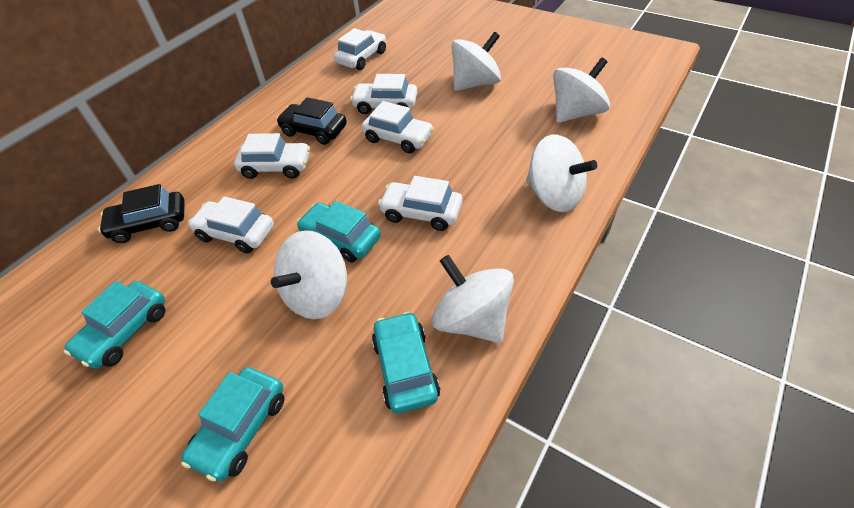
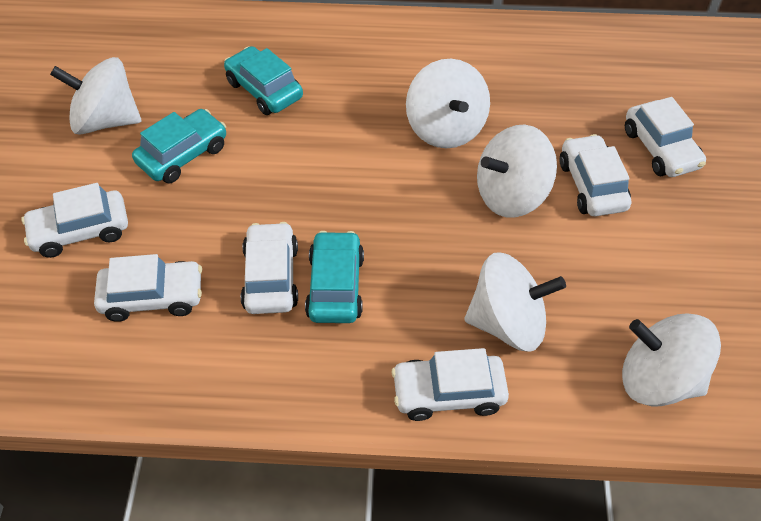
black car: 2 -> 0
turquoise car: 4 -> 3

